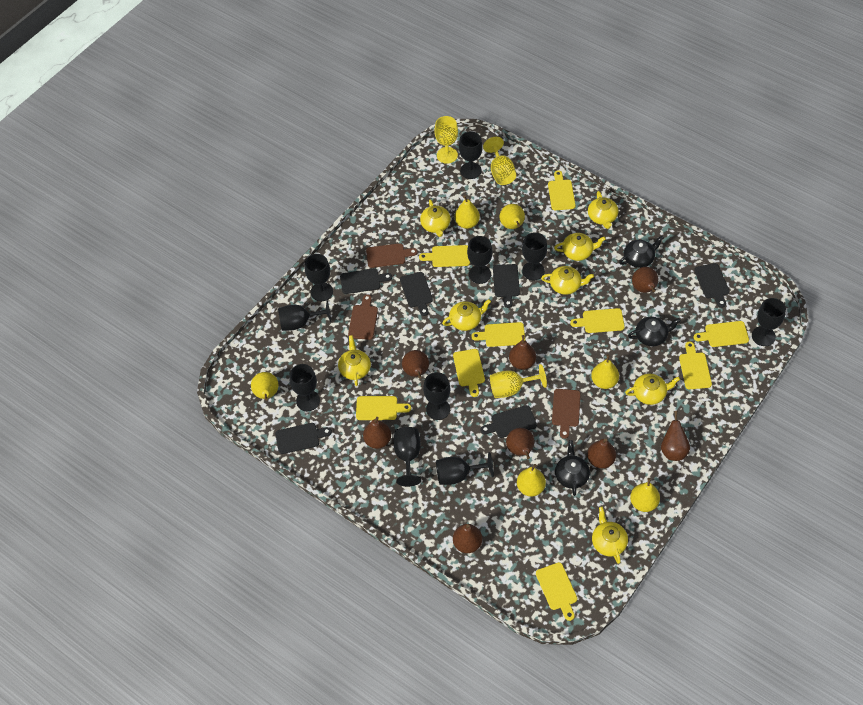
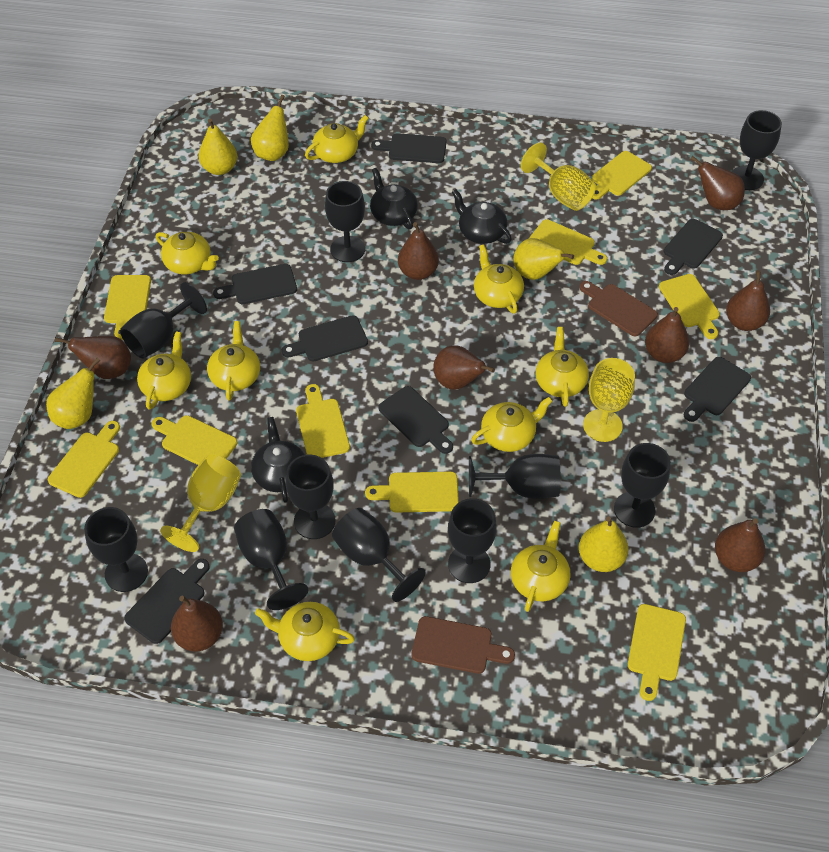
black cutting board: 6 -> 7
brown cutting board: 3 -> 2
yellow pear: 6 -> 5
yellow teapot: 8 -> 9

